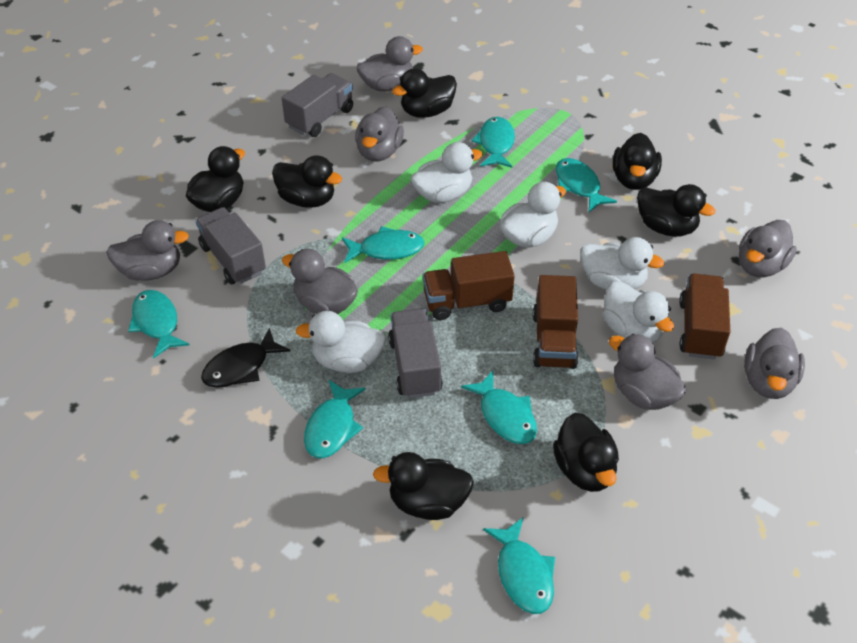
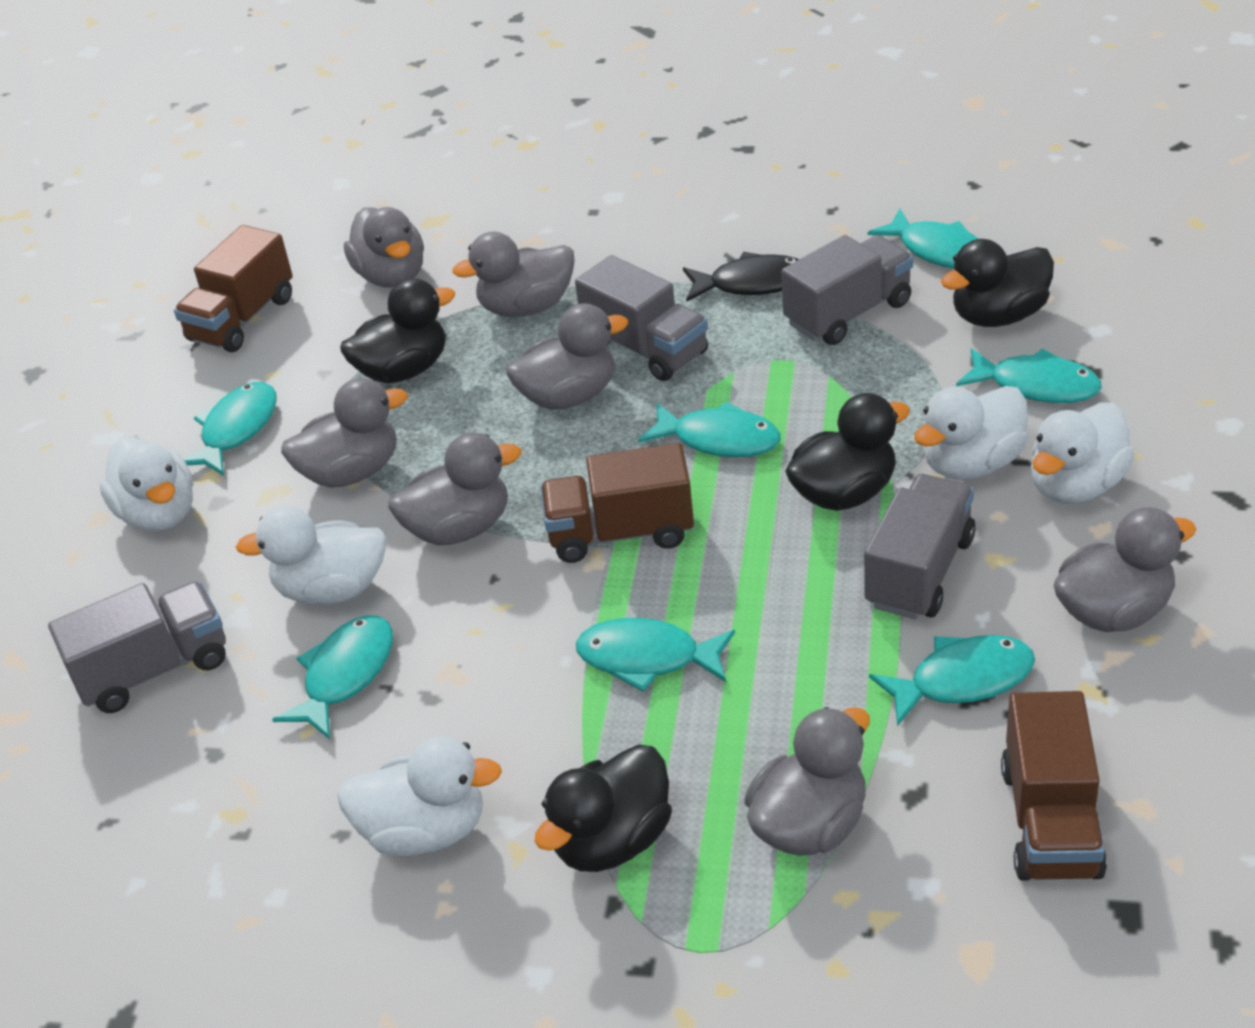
black duck: 7 -> 4
grey truck: 3 -> 4

